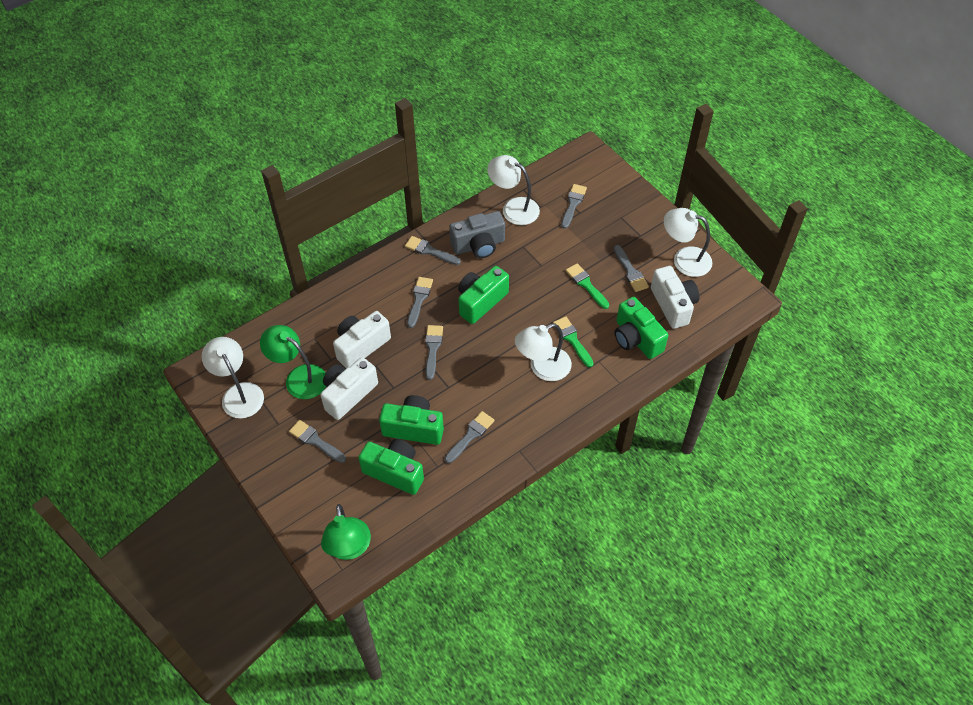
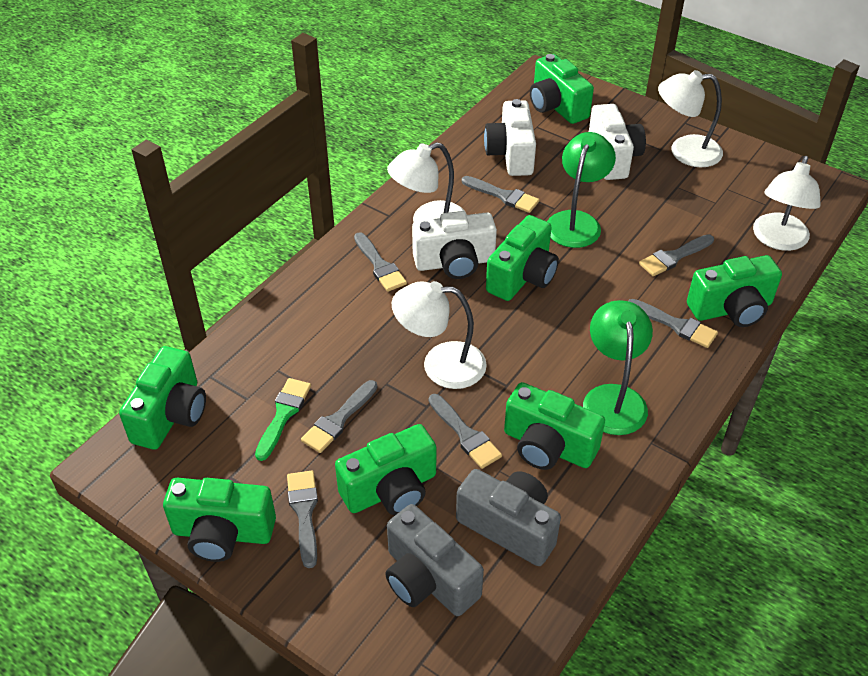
green brush: 2 -> 1
green camera: 4 -> 7
grey camera: 1 -> 2

